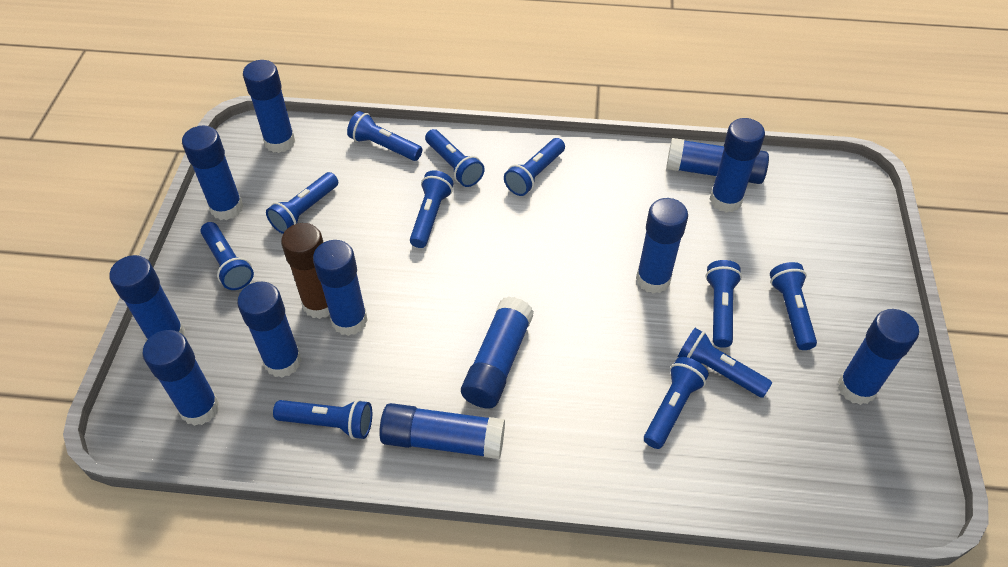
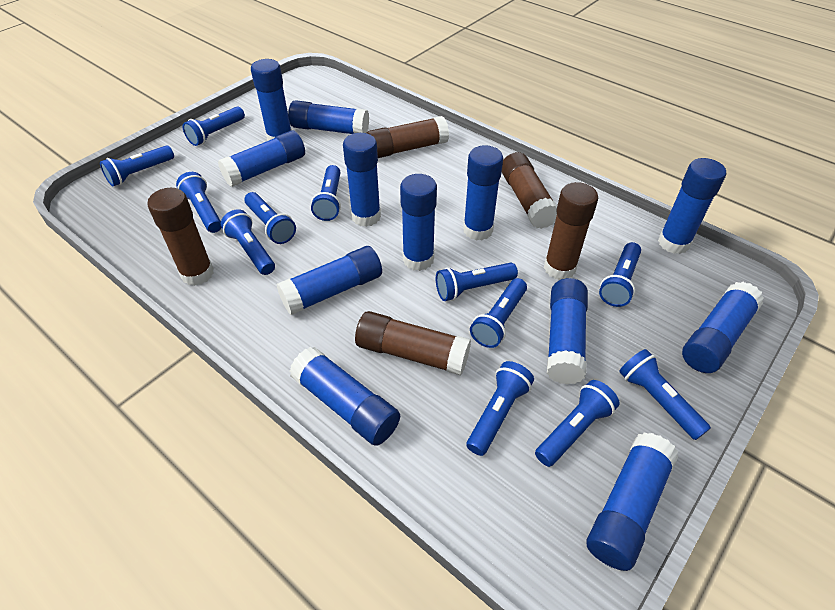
blue flashlight: 11 -> 12
brown glue stick: 1 -> 5

